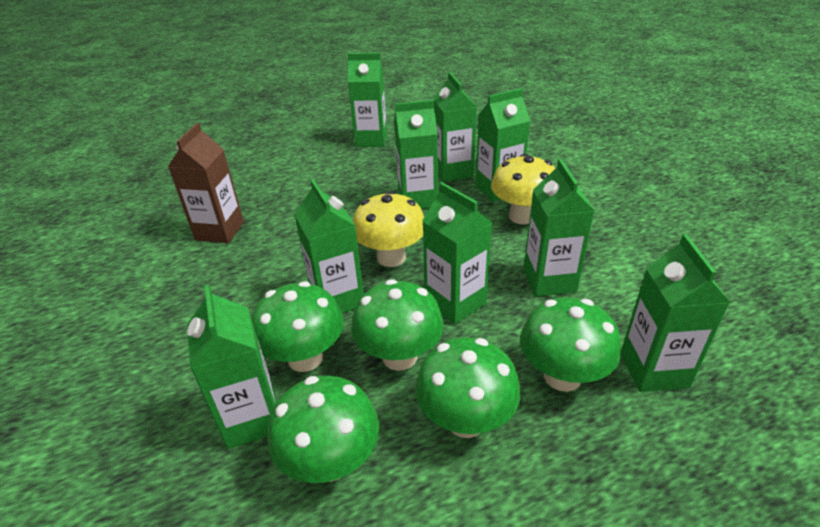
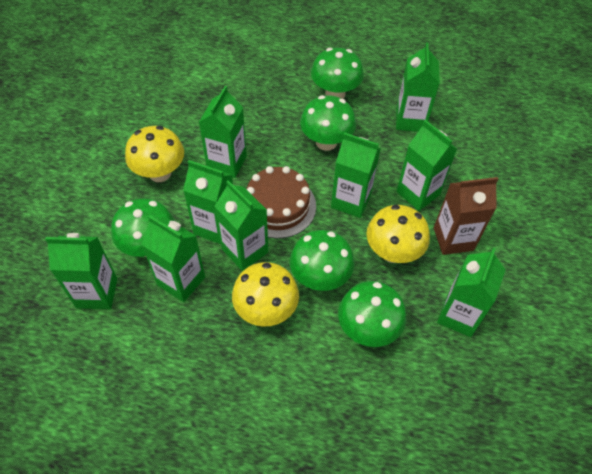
brown cake: 0 -> 1
yellow mushroom: 2 -> 3

